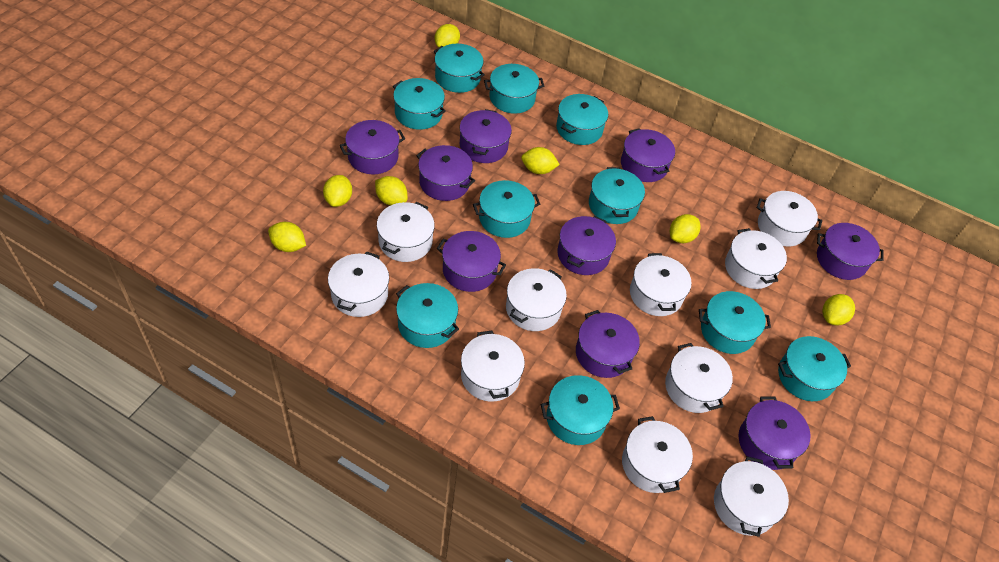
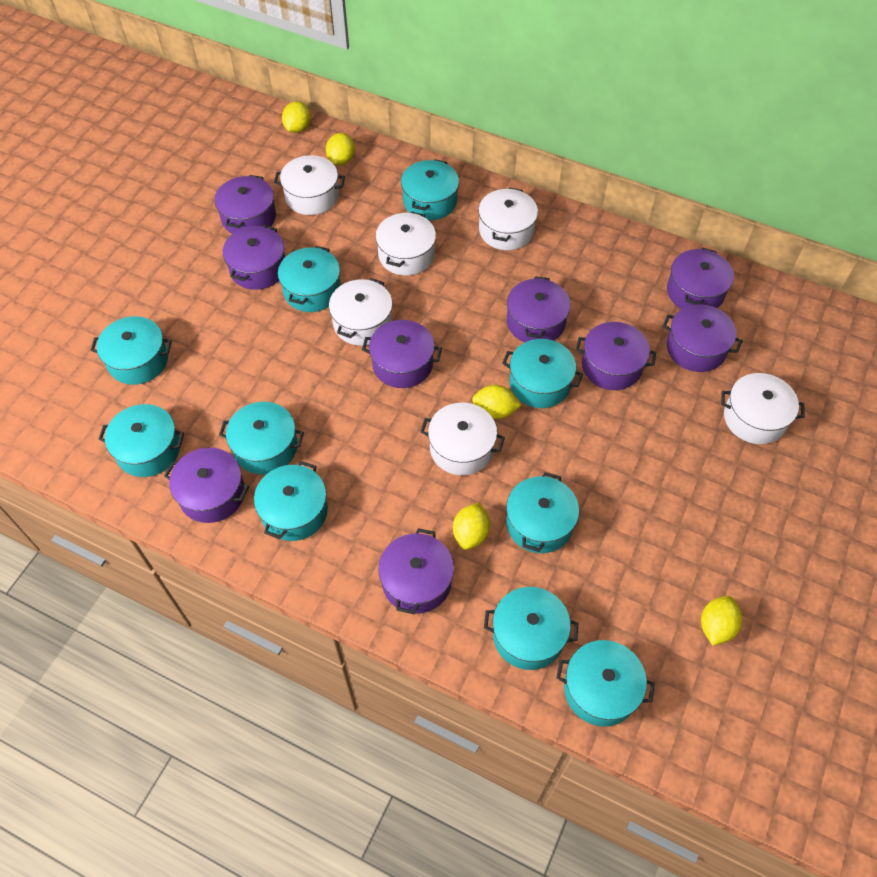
white pot: 10 -> 6
yellow lemon: 7 -> 5

